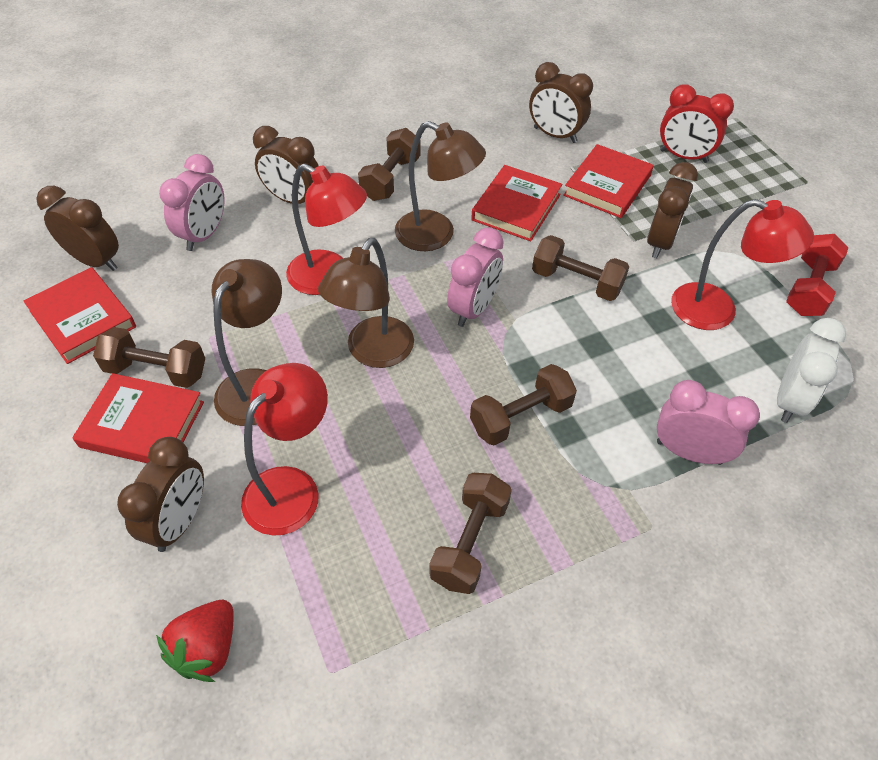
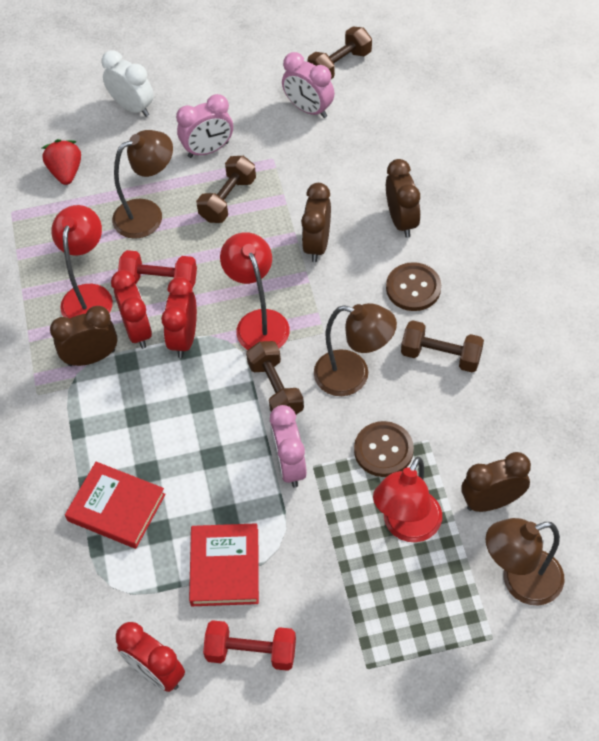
brown button: 0 -> 2
brown clock: 5 -> 4
brown dumbbell: 5 -> 4
red book: 4 -> 2
red clock: 1 -> 3
red dumbbell: 1 -> 2

